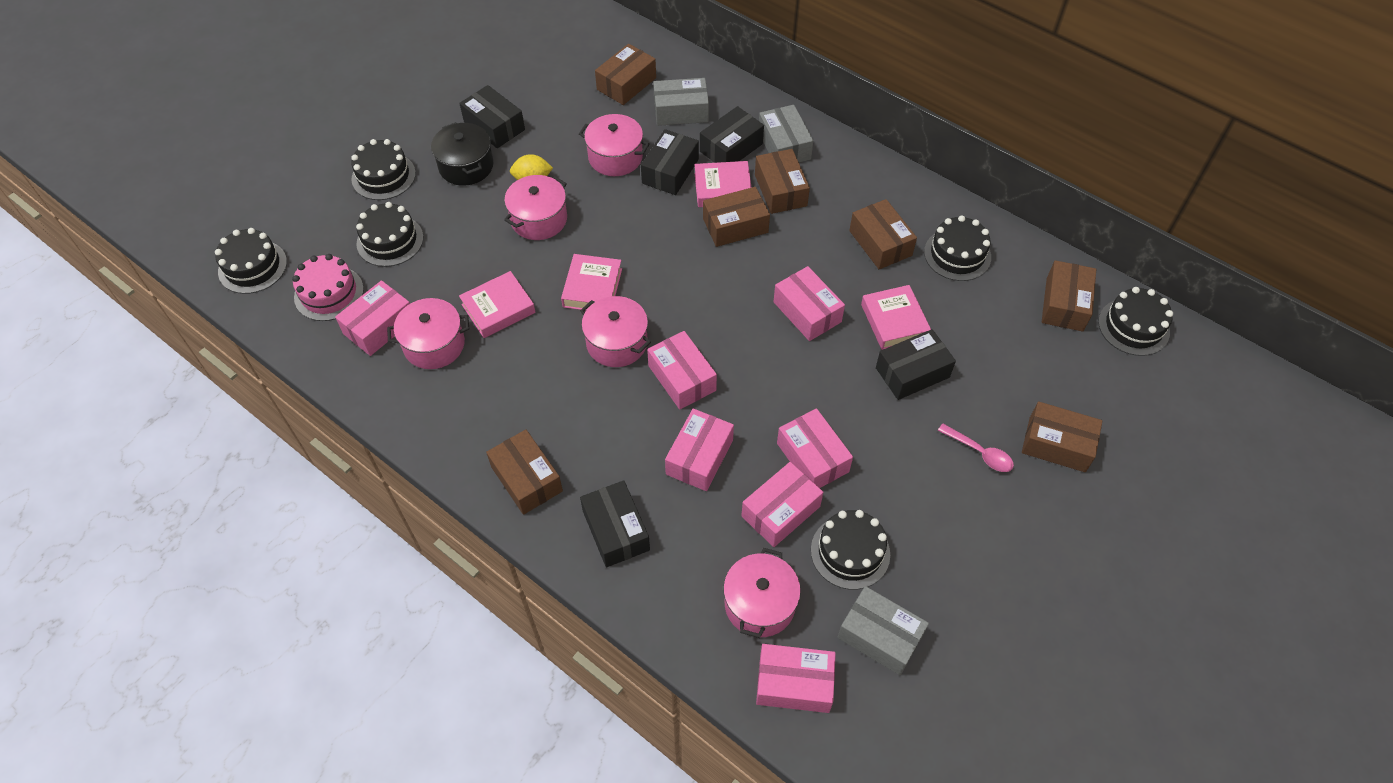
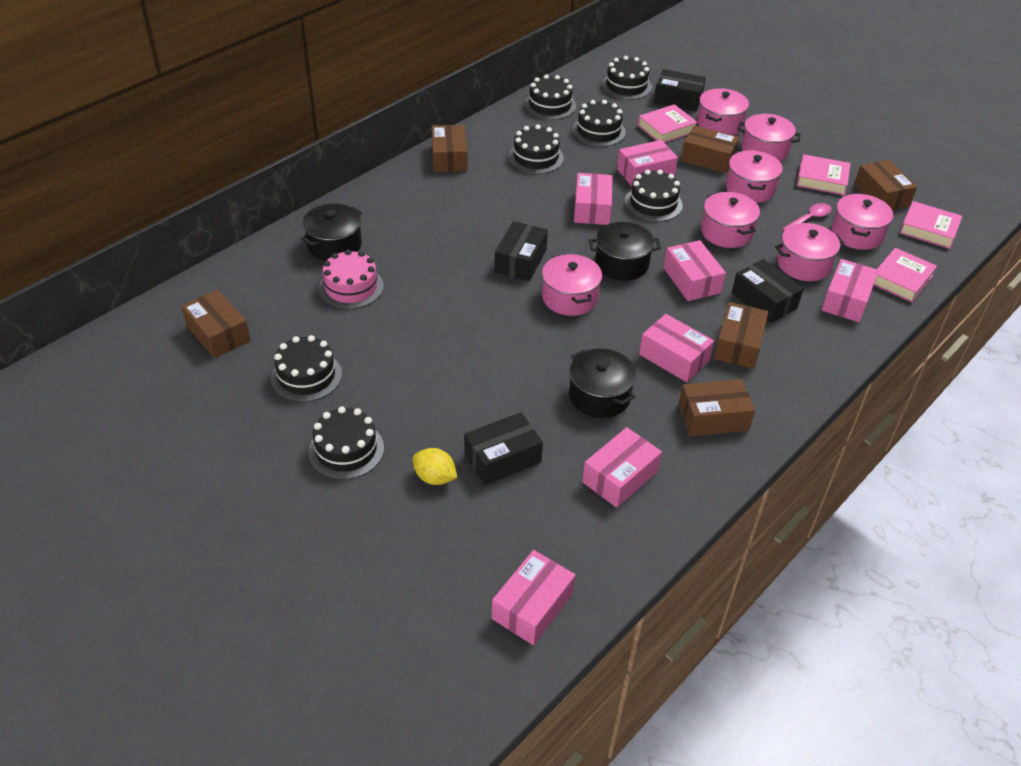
black box: 5 -> 4
black cake: 6 -> 7
black pot: 1 -> 3
brown box: 7 -> 6
grey box: 3 -> 0
pink pot: 5 -> 7

